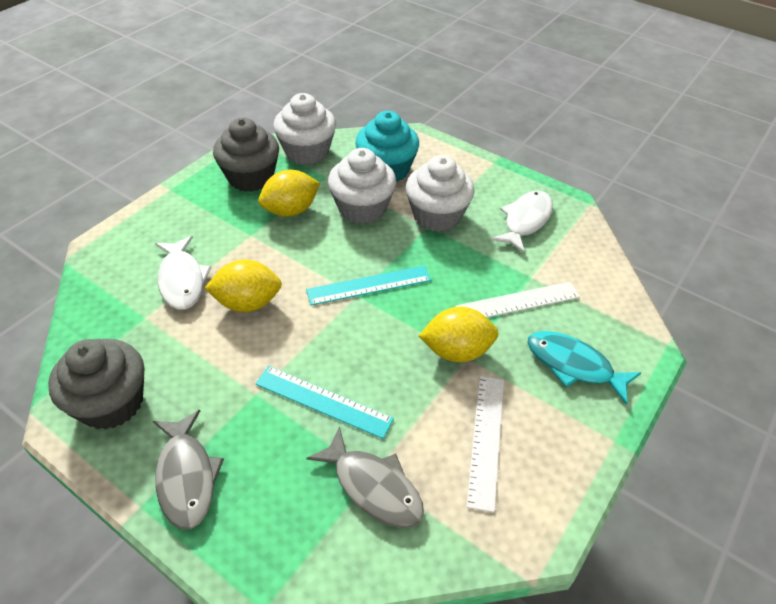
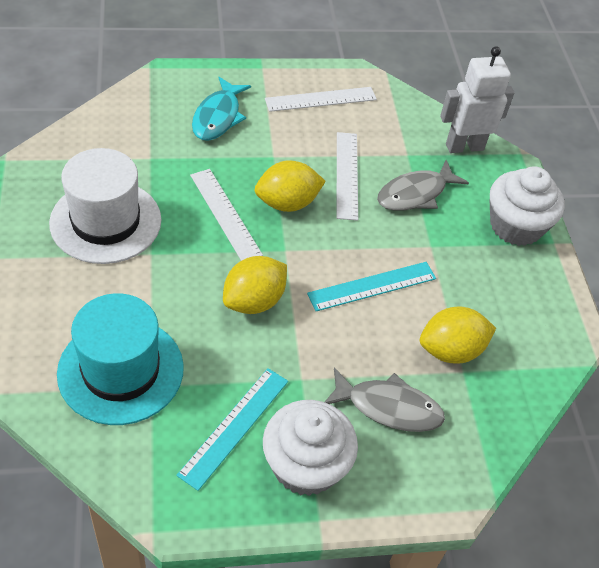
grey cupcake: 2 -> 0
turquoise cupcake: 1 -> 0
turquoise hat: 0 -> 1
white cupcake: 3 -> 2
white fish: 2 -> 0
white hat: 0 -> 1
white robot: 0 -> 1
white ruler: 2 -> 3

